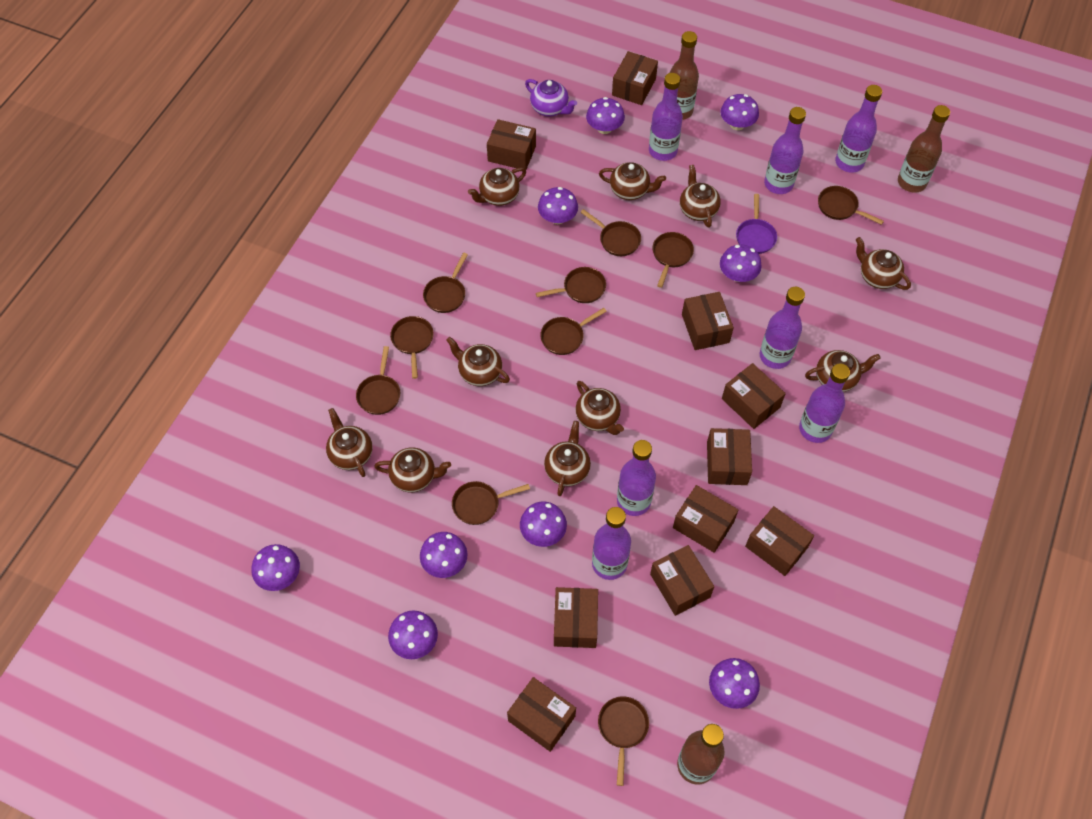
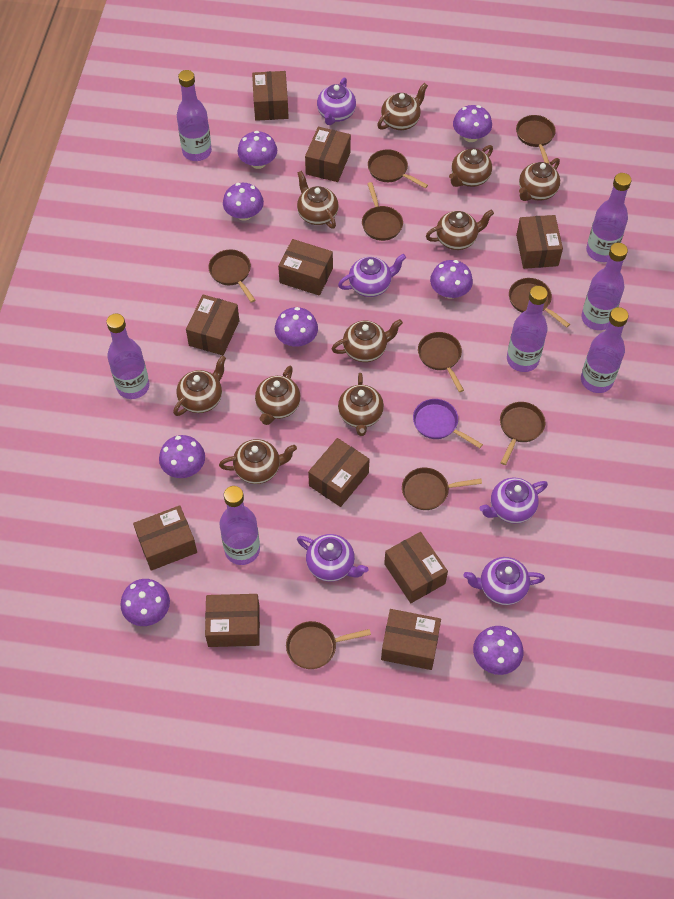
brown bottle: 3 -> 0
brown pan: 10 -> 9
purple mushroom: 9 -> 8
purple teapot: 1 -> 5

